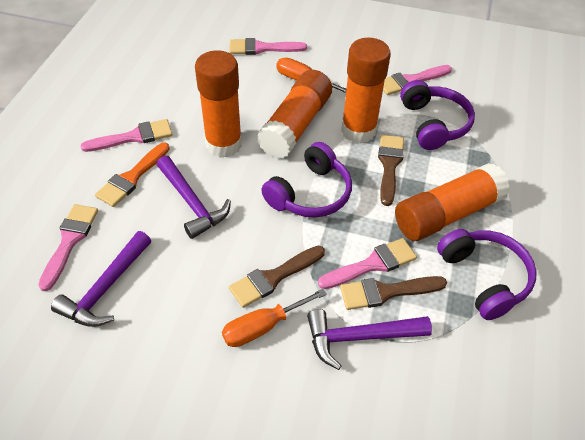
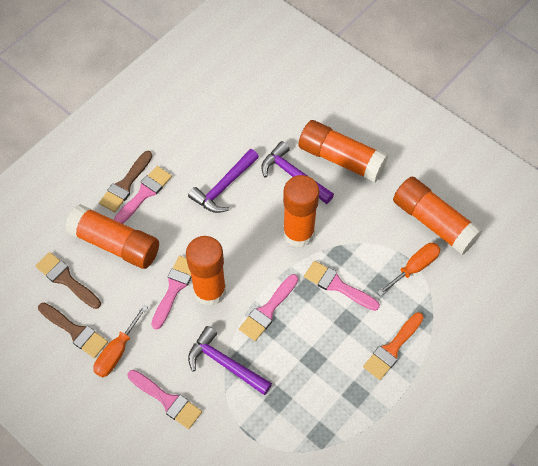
orange glue stick: 4 -> 5
purple headphones: 3 -> 0

